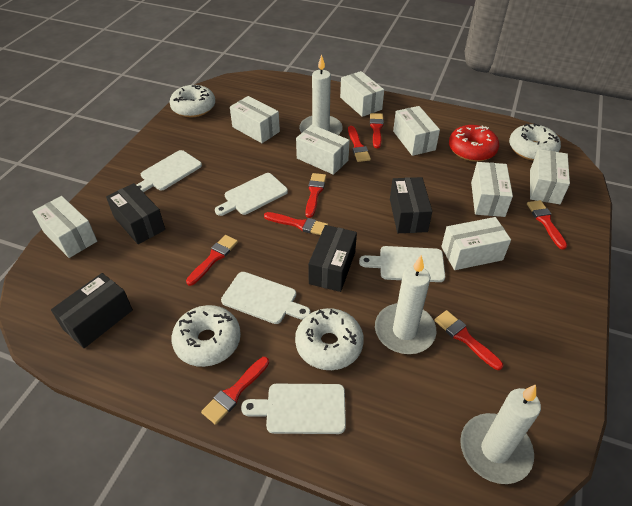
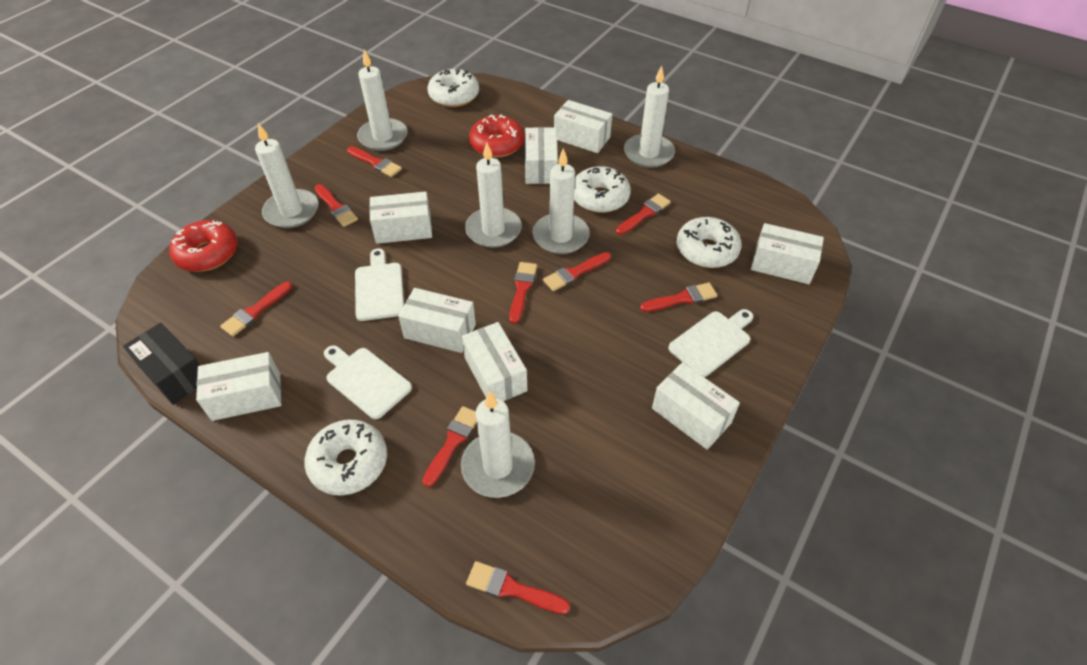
black box: 4 -> 1
red brush: 8 -> 9
red donut: 1 -> 2
white candle: 3 -> 6
white cutting board: 5 -> 3

